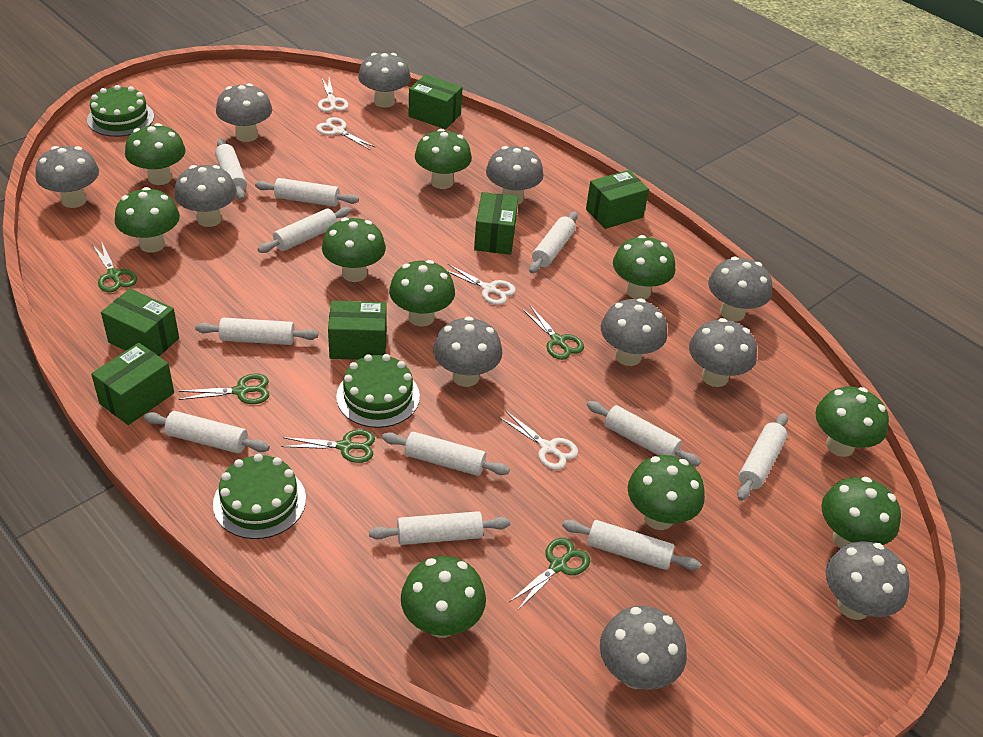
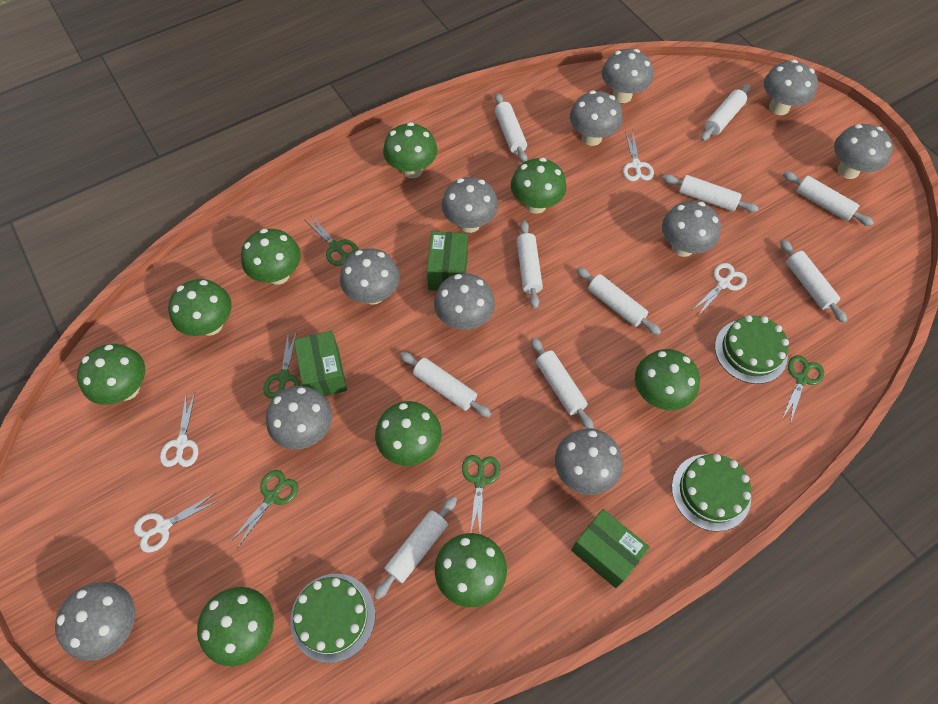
green box: 6 -> 3
green mushroom: 10 -> 9
white rolling pin: 11 -> 10

